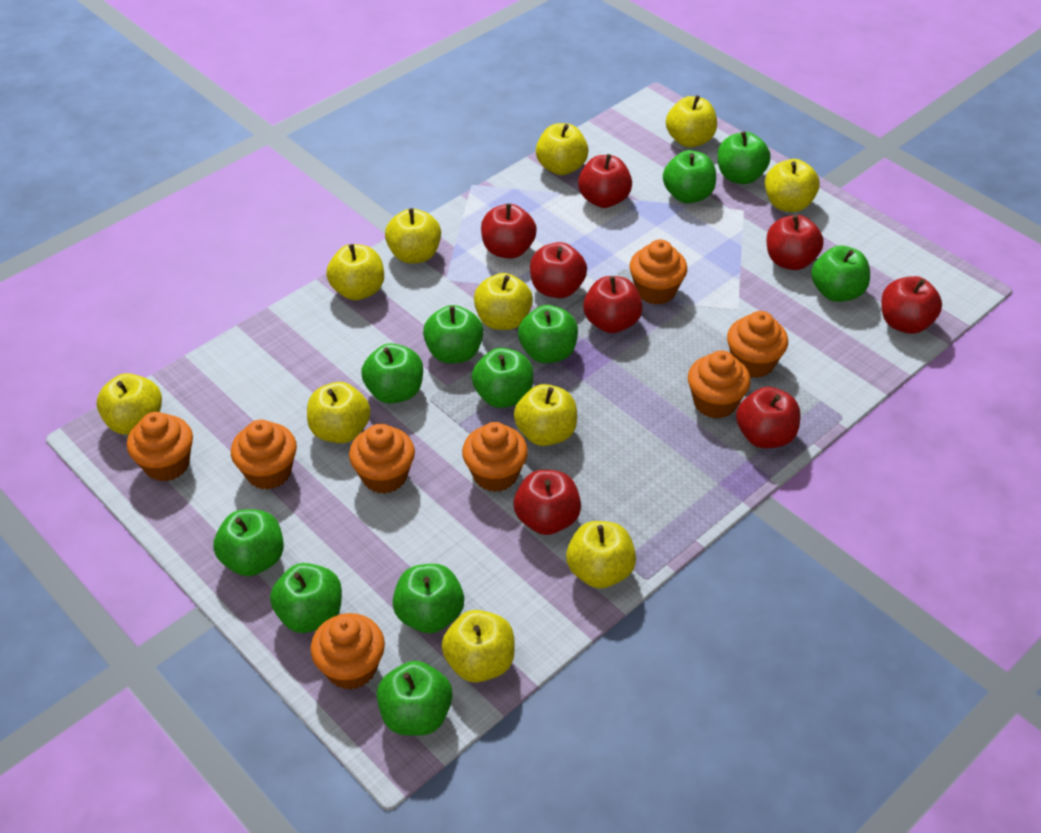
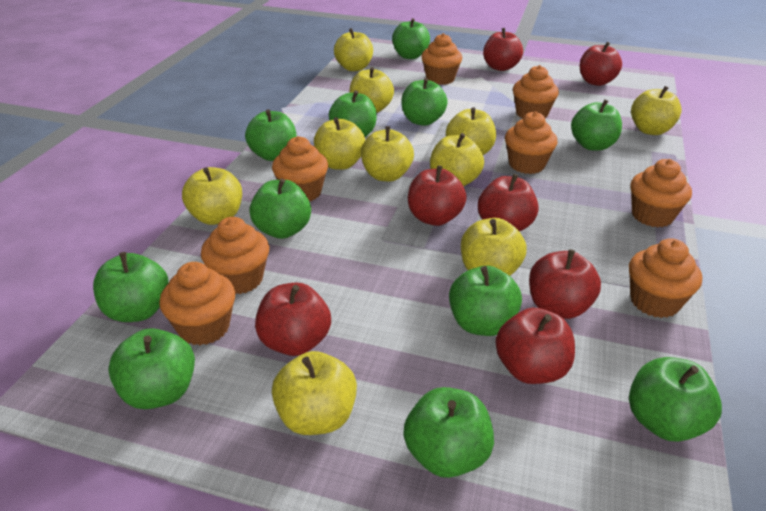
red apple: 8 -> 7
yellow apple: 11 -> 10

